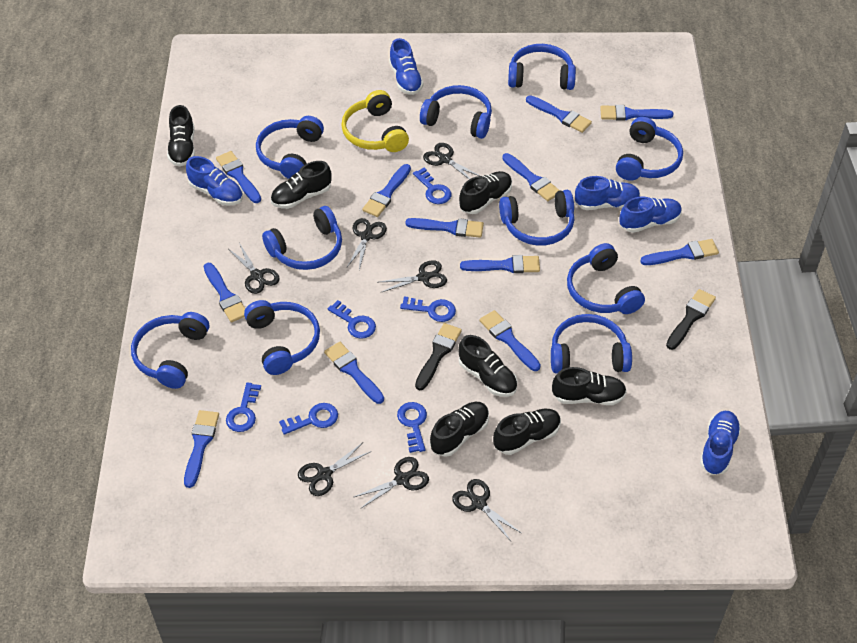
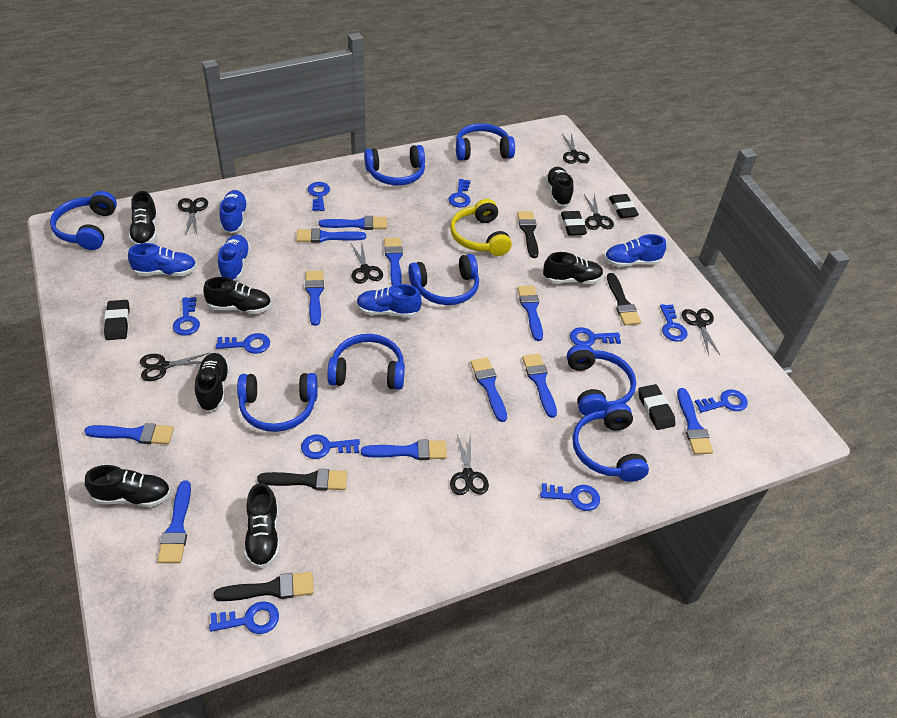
black brush: 2 -> 4
black eraser: 0 -> 4
blue brush: 12 -> 11
blue headphones: 10 -> 8
blue key: 6 -> 10

